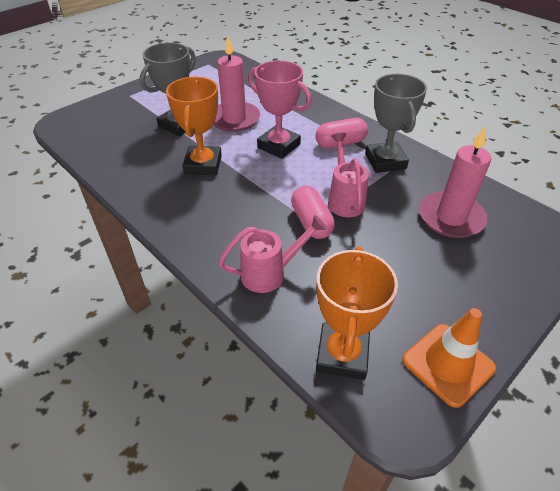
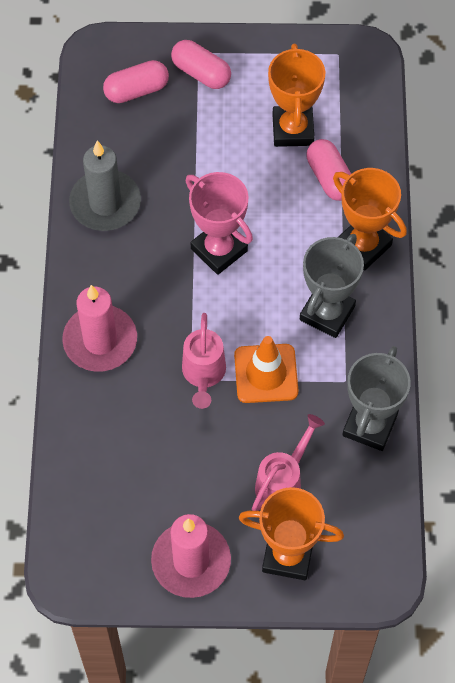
grey candle: 0 -> 1
orange trophy: 2 -> 3
pink capsule: 2 -> 3

